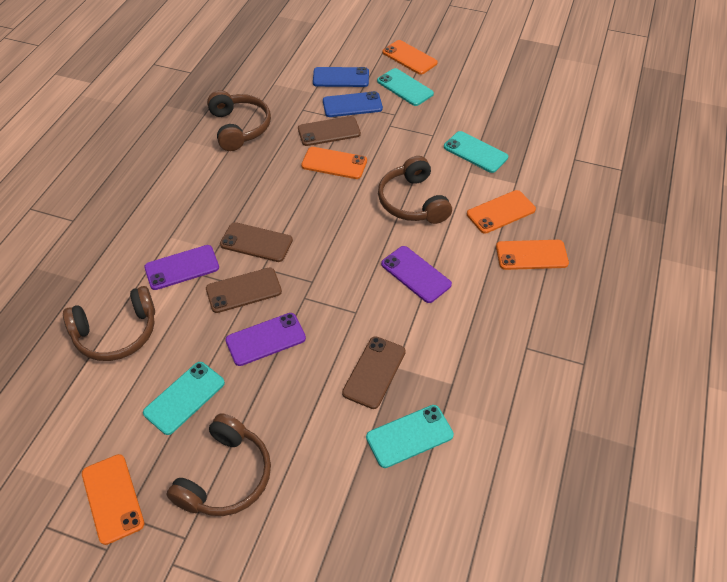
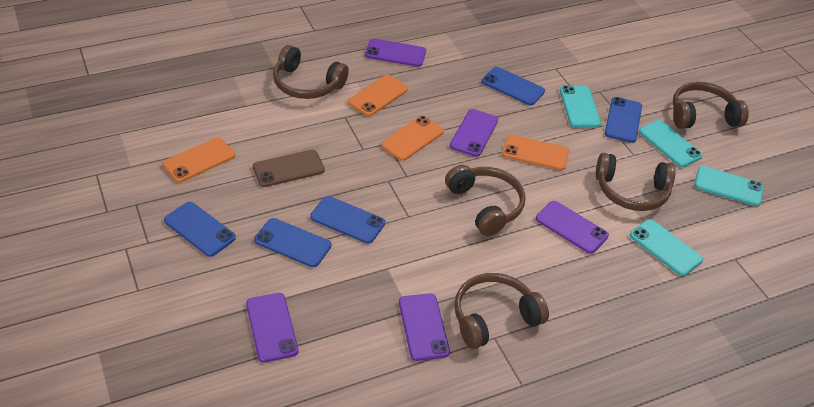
blue phone: 2 -> 5
brown headphones: 4 -> 5
brown phone: 4 -> 1
orange phone: 5 -> 4
purple phone: 3 -> 5

